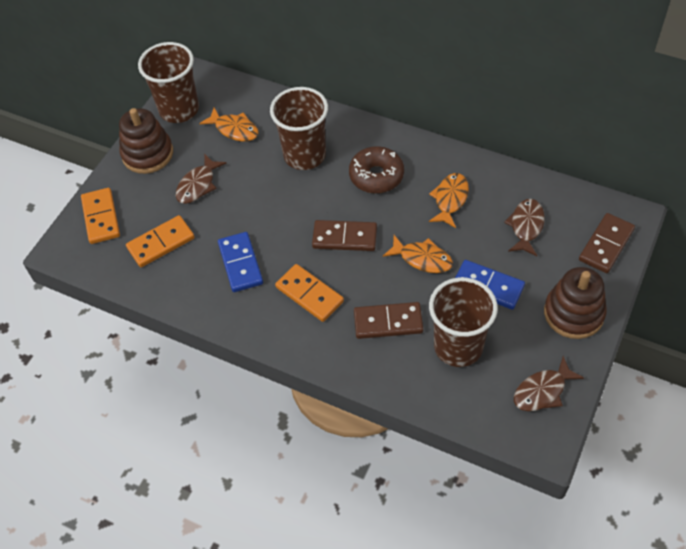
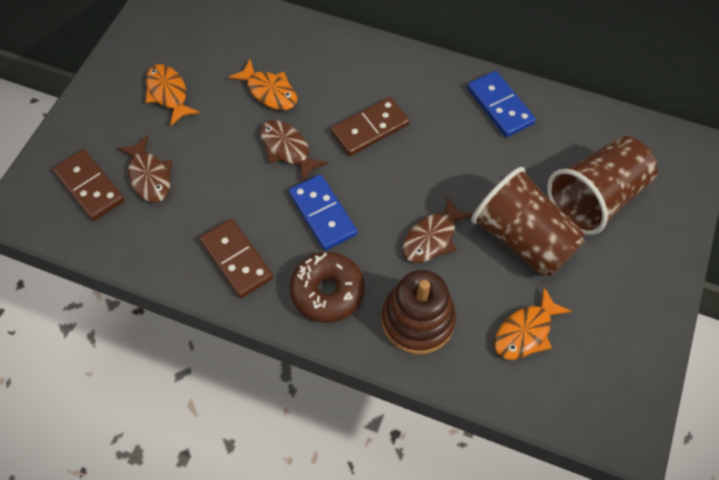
brown cup: 3 -> 2
brown stacking toy: 2 -> 1
orange domino: 3 -> 0

